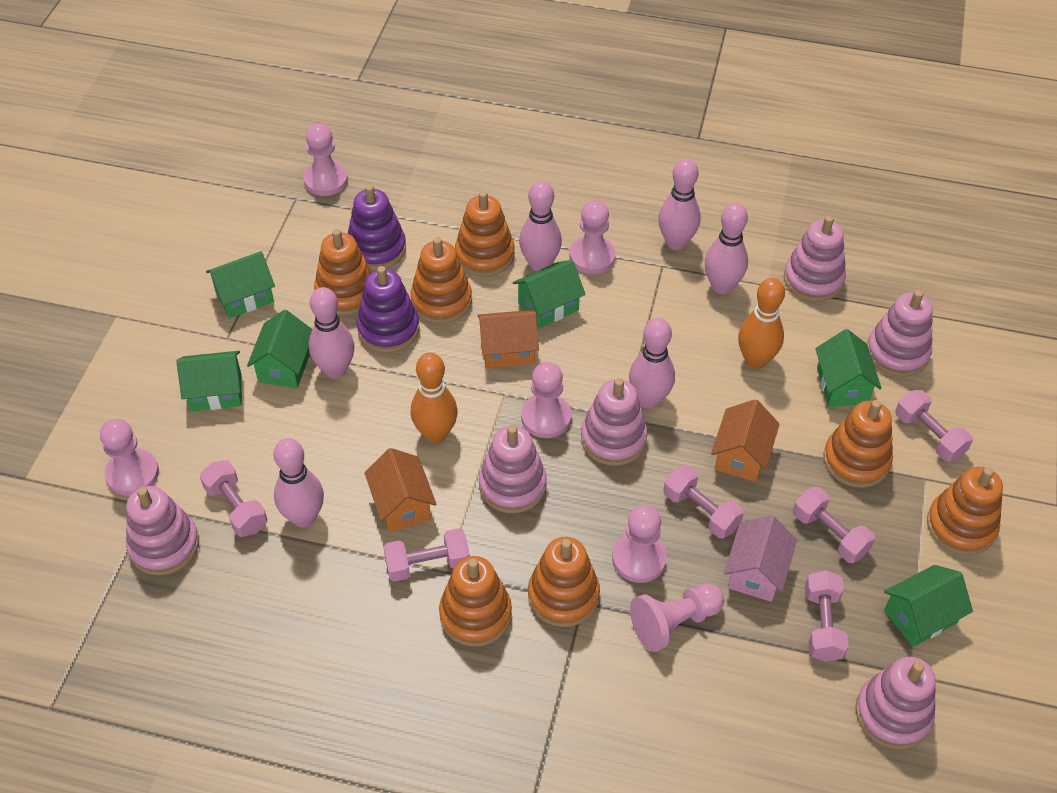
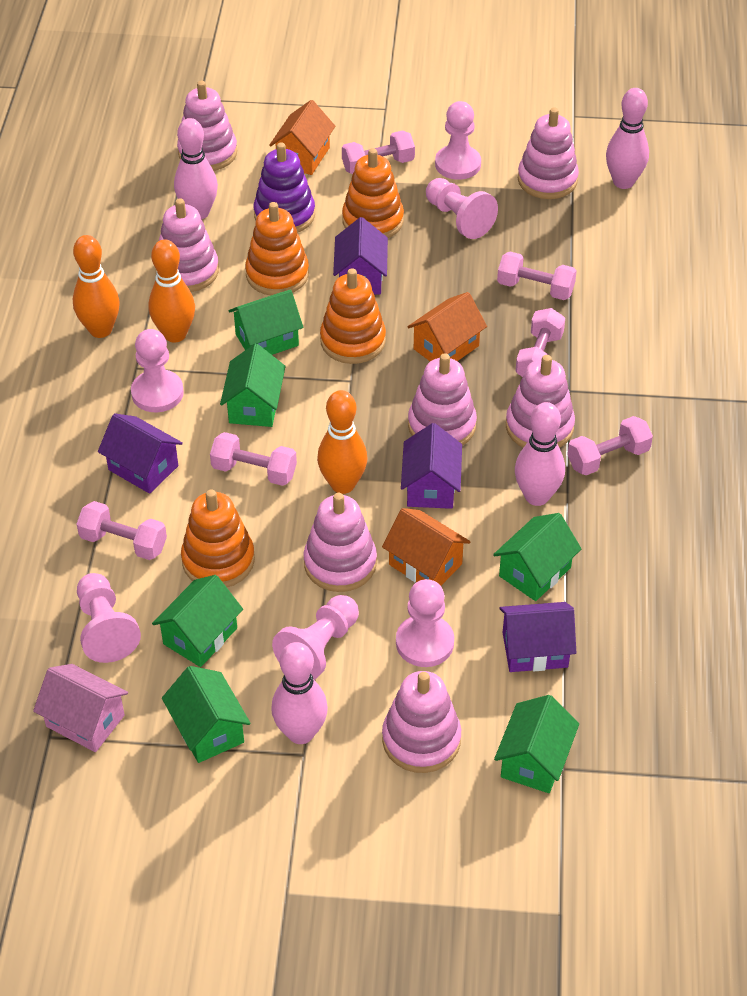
orange bowling pin: 2 -> 3
orange stacking toy: 7 -> 4
pink bowling pin: 6 -> 4
pink stacking toy: 6 -> 7
purple house: 0 -> 4
purple stacking toy: 2 -> 1

